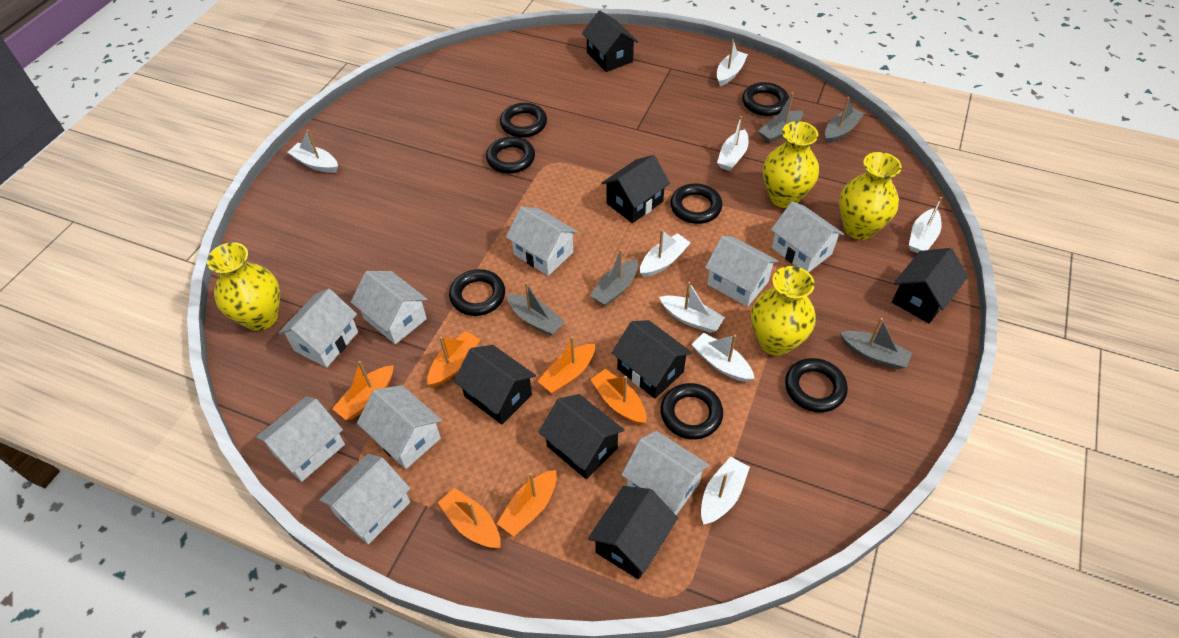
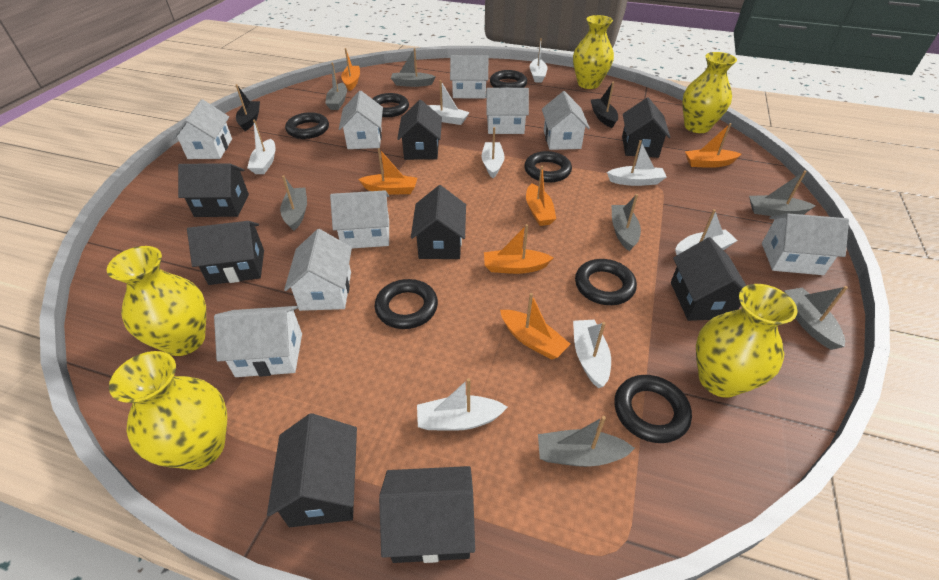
black boat: 0 -> 2
black house: 7 -> 8
grey boat: 5 -> 7
yellow vase: 4 -> 5

